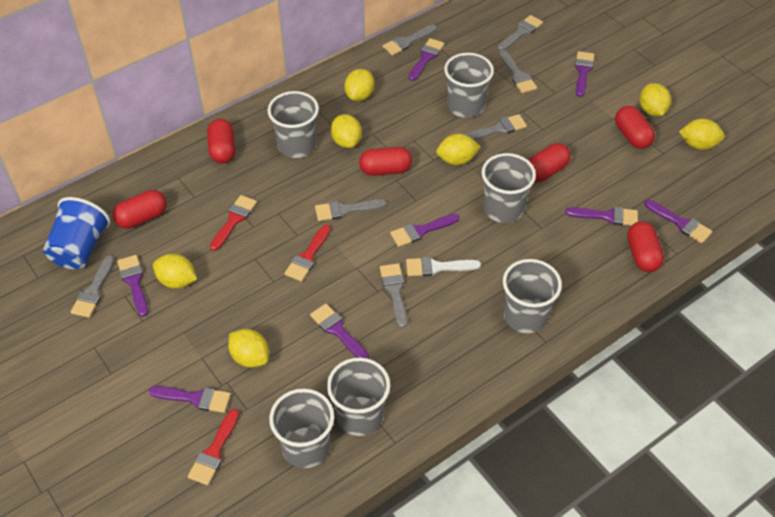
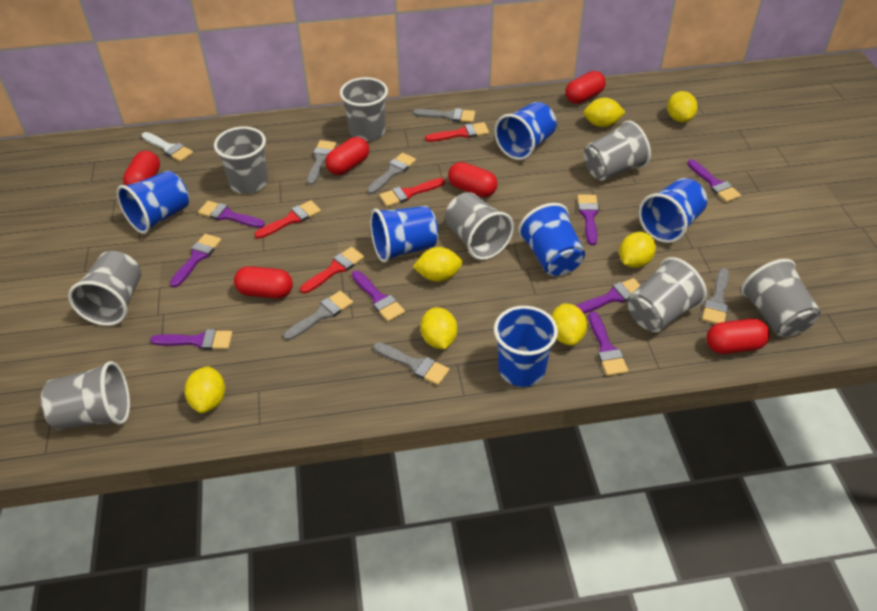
blue cup: 1 -> 6
grey brush: 7 -> 6
grey cup: 6 -> 8
red brush: 3 -> 4

